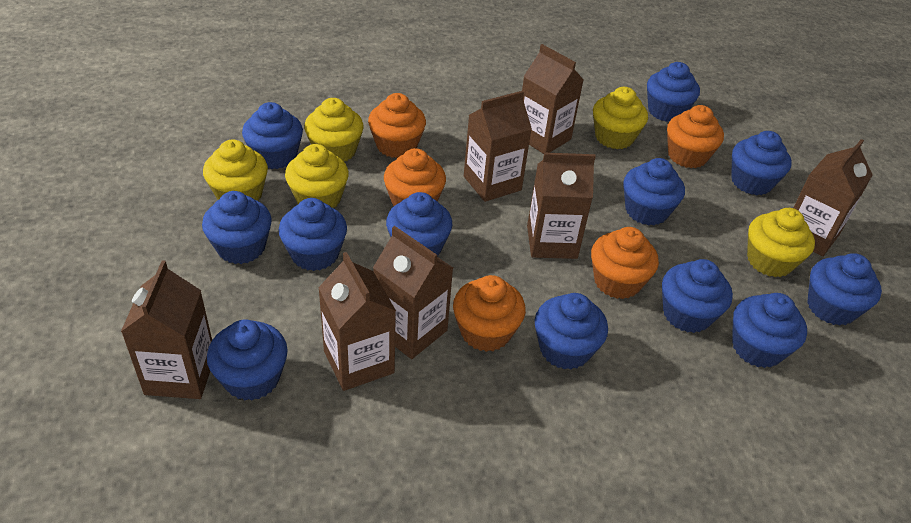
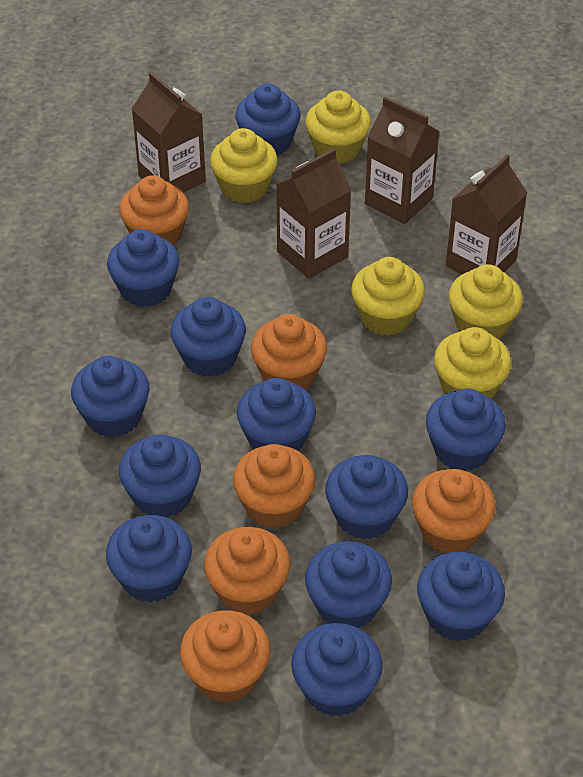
brown carton: 7 -> 4
orange cupcake: 5 -> 6

